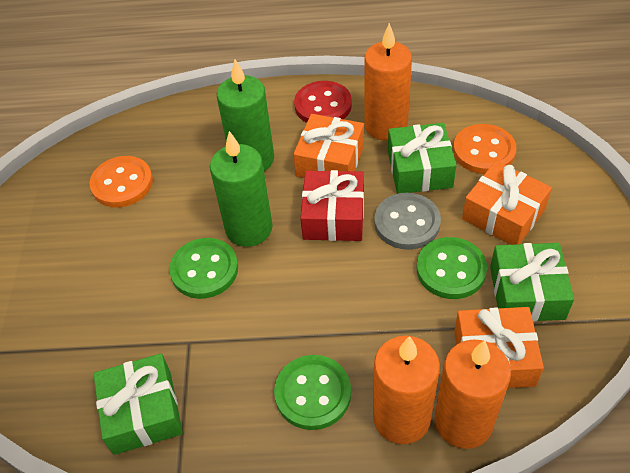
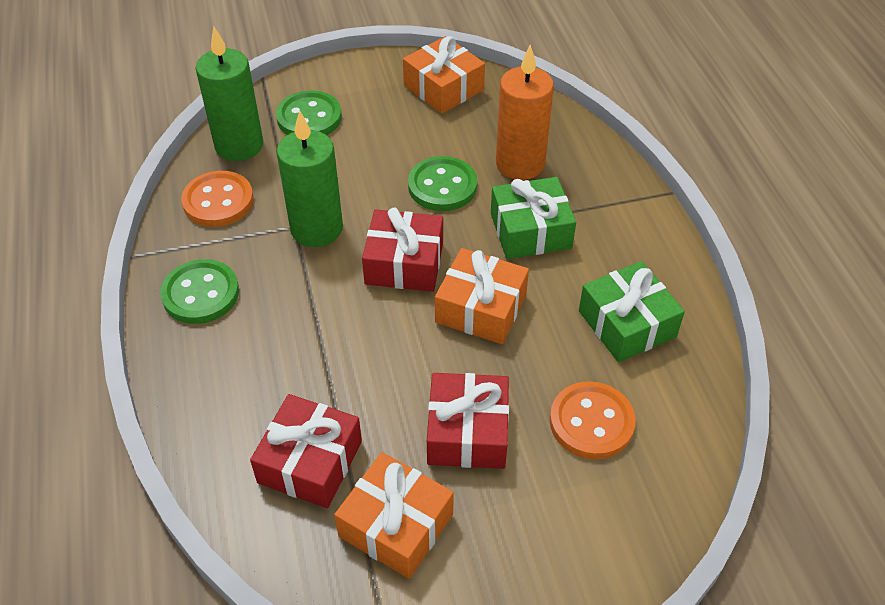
green gift: 3 -> 2
grey button: 1 -> 0
orange candle: 3 -> 1
red button: 1 -> 0
red gift: 1 -> 3

